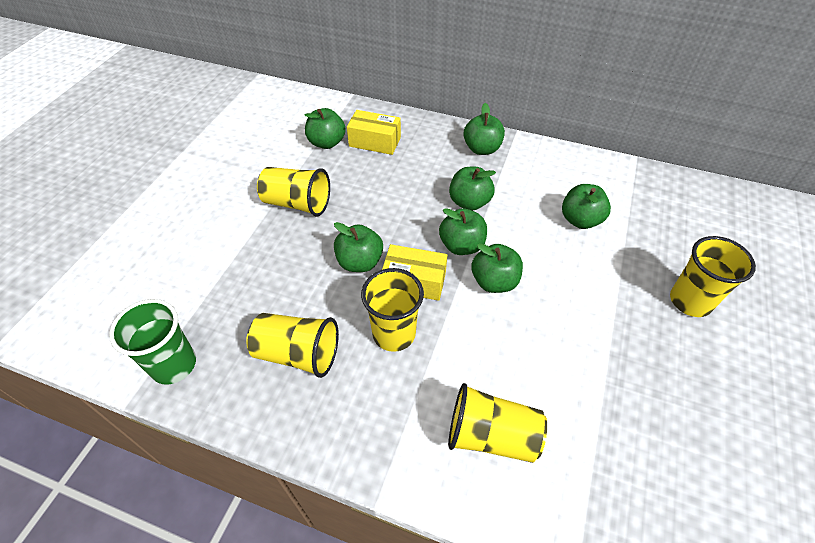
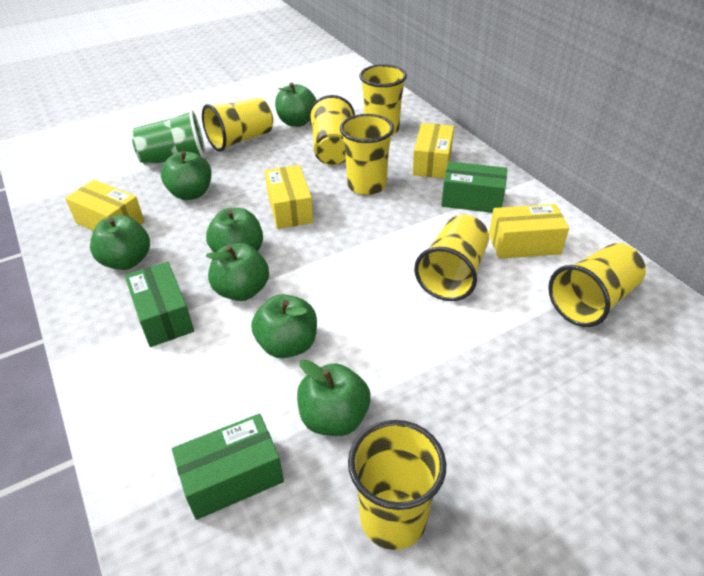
green box: 0 -> 3
yellow box: 2 -> 4
yellow cup: 5 -> 7

